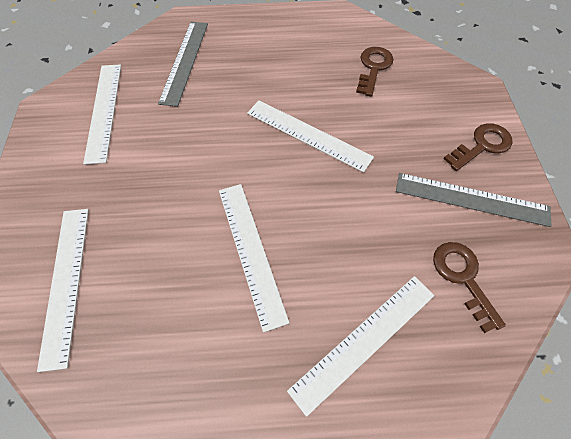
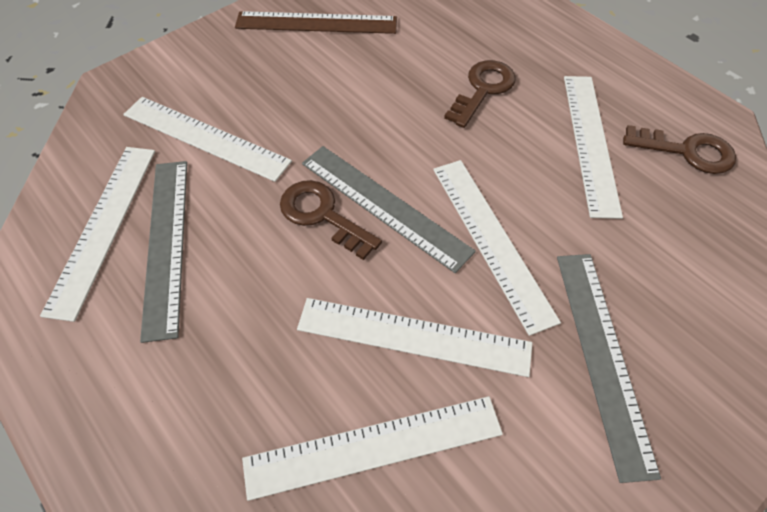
brown ruler: 0 -> 1
grey ruler: 2 -> 3
white ruler: 5 -> 6

